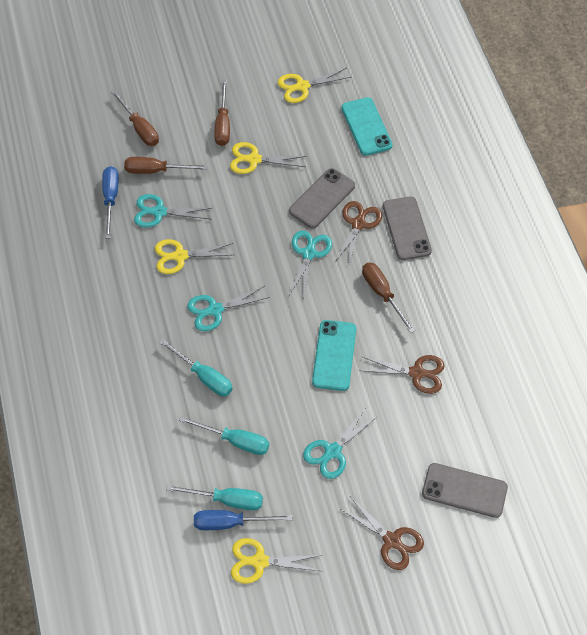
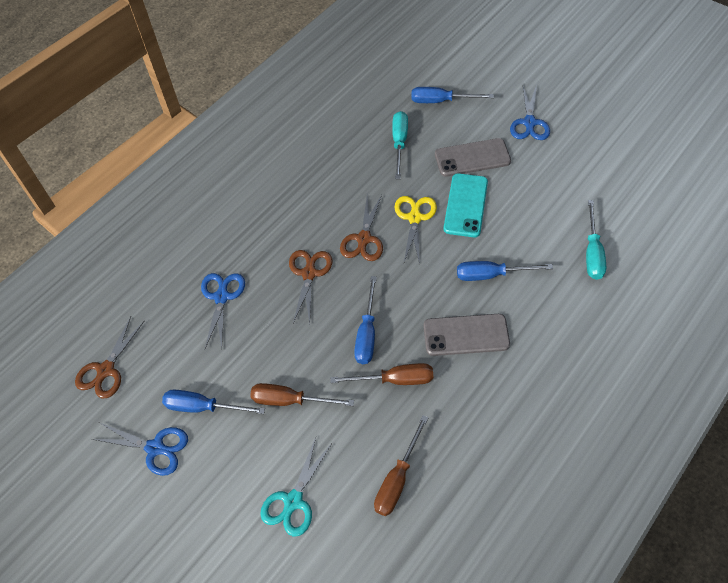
blue scissors: 0 -> 3
blue screwdriver: 2 -> 4
brown screwdriver: 4 -> 3
grey phone: 3 -> 2
turquoise phone: 2 -> 1
turquoise scissors: 4 -> 1
turquoise screwdriver: 3 -> 2
yellow scissors: 4 -> 1

